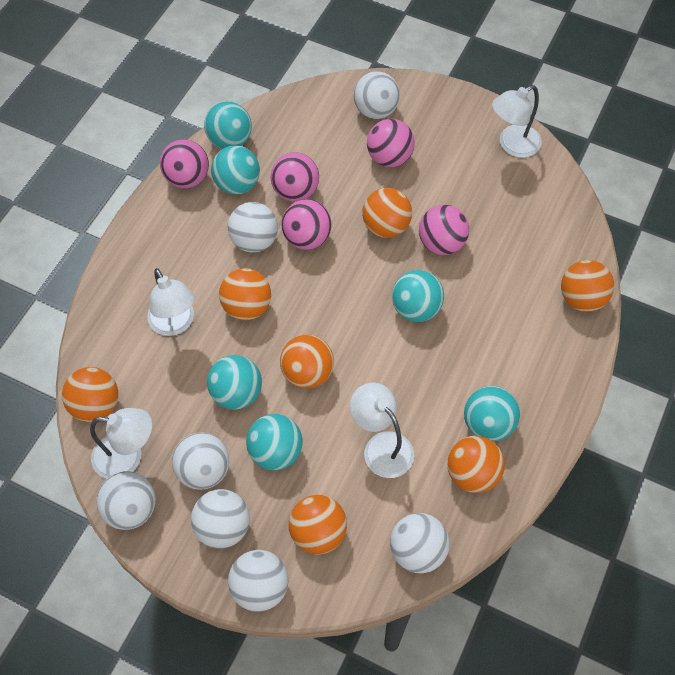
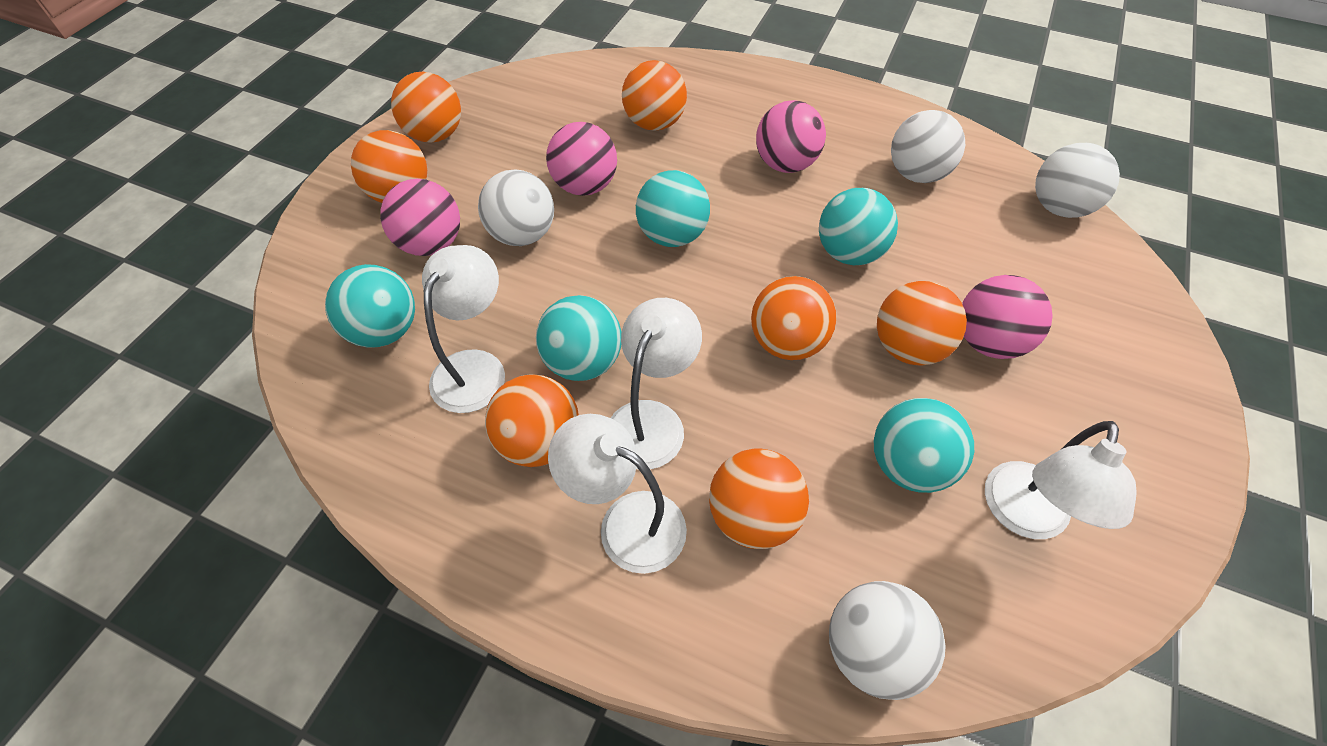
pink ball: 5 -> 4
turquoise ball: 6 -> 5
white ball: 7 -> 4

